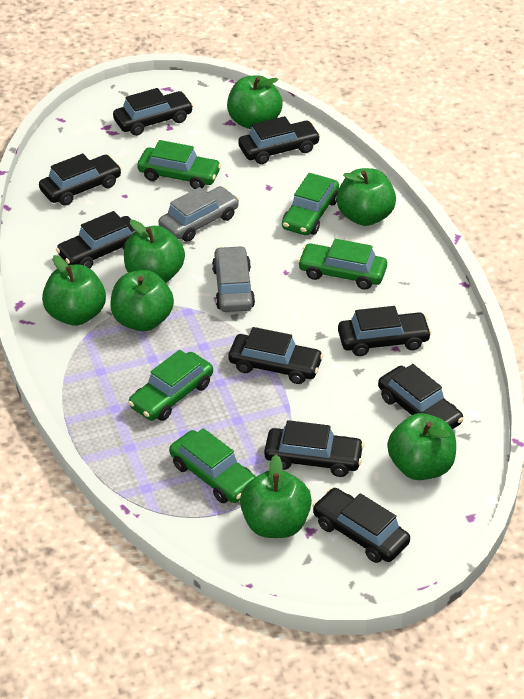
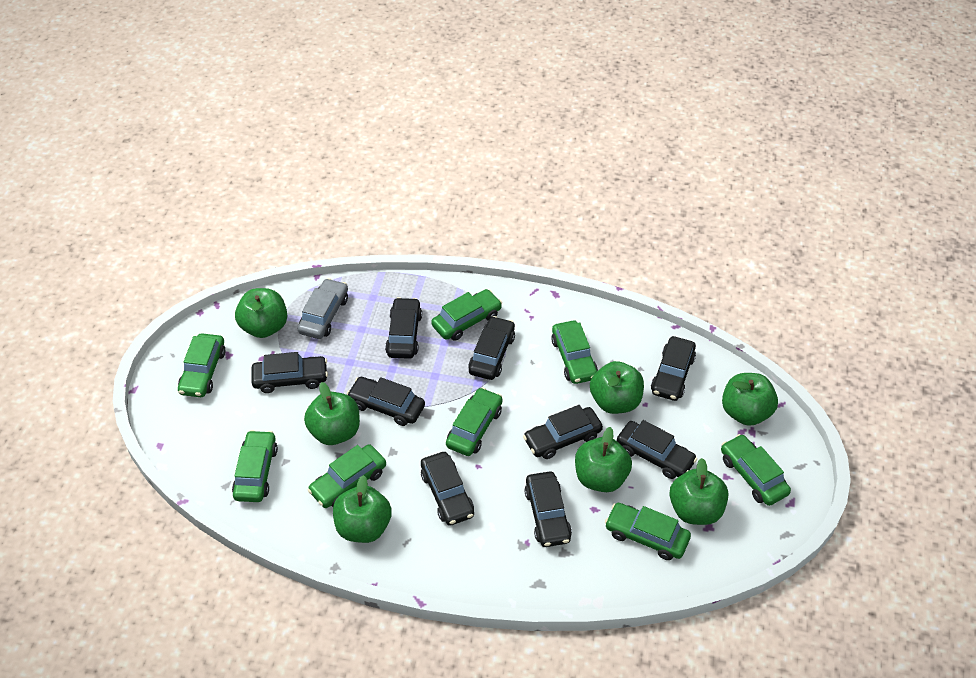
green car: 5 -> 8
grey car: 2 -> 1

